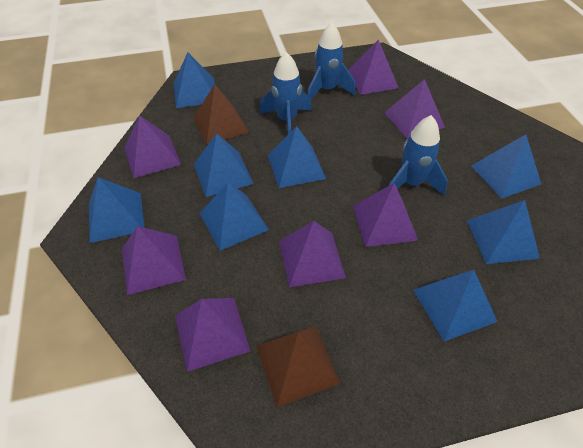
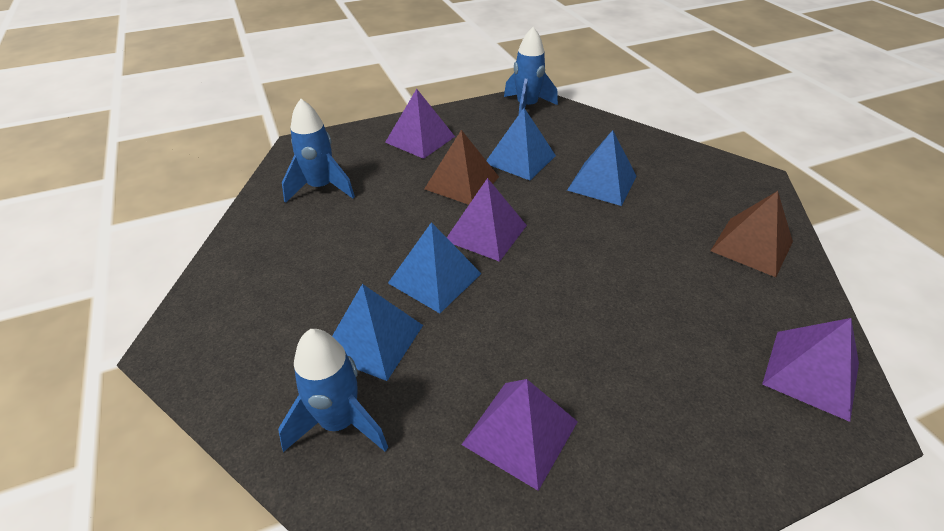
blue pyramid: 8 -> 4
purple pyramid: 7 -> 4

